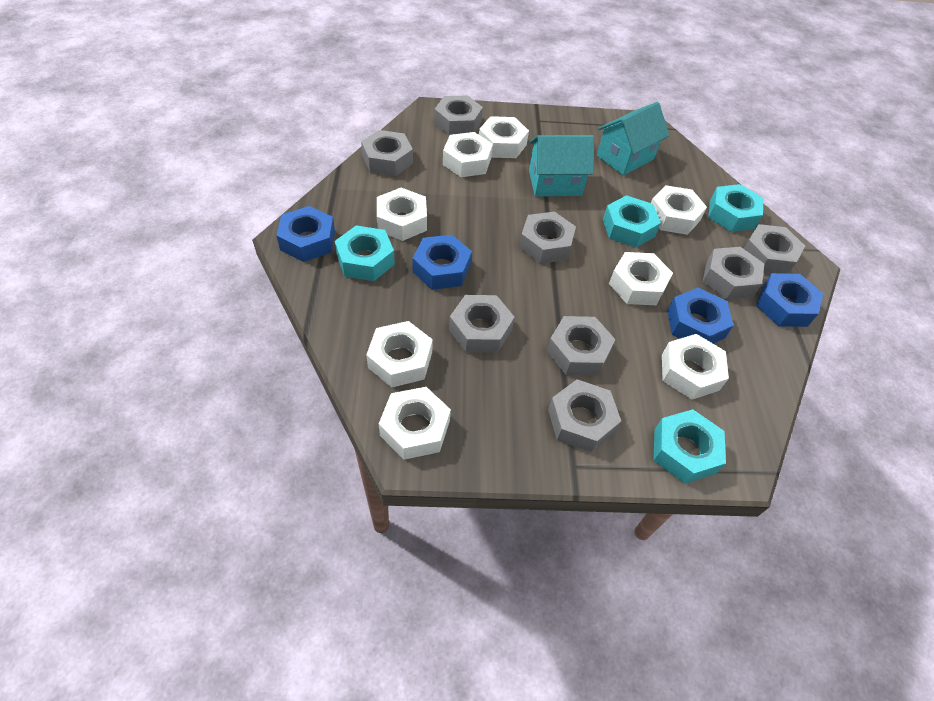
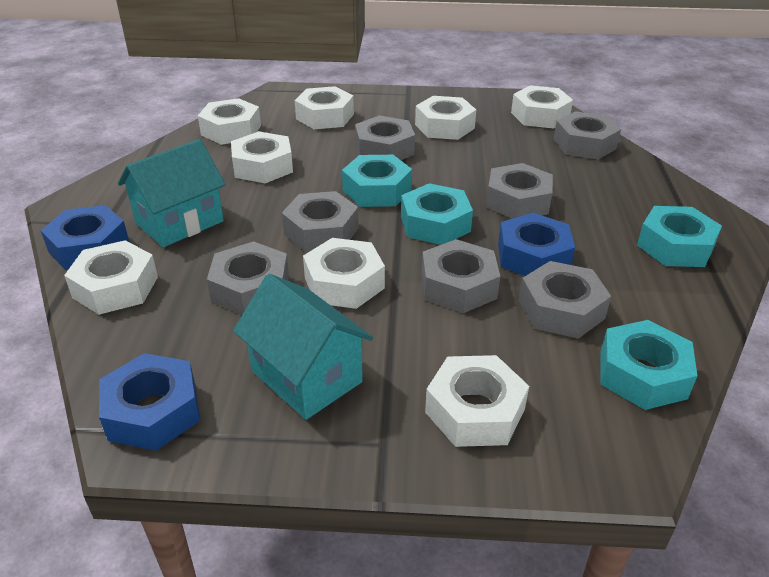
blue nut: 4 -> 3
grey nut: 8 -> 7

